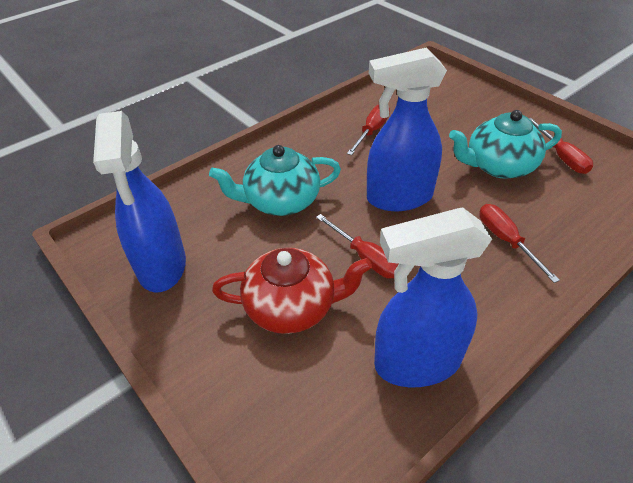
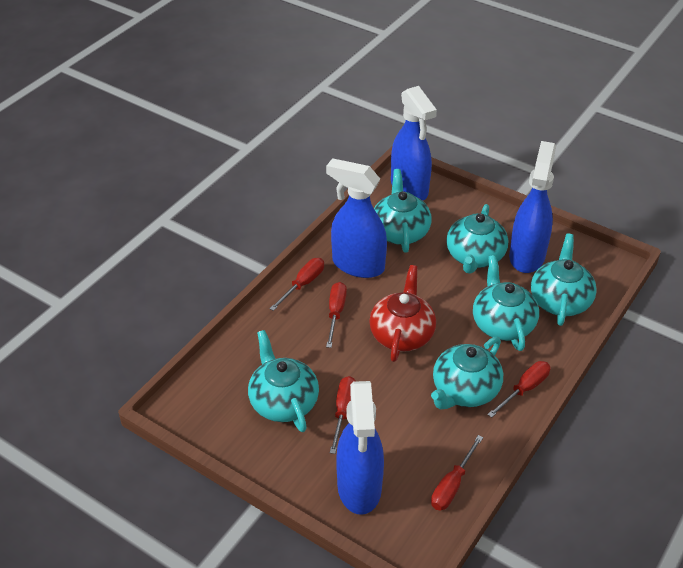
blue spray bottle: 3 -> 4
red screwdriver: 4 -> 5
turquoise teapot: 2 -> 6

